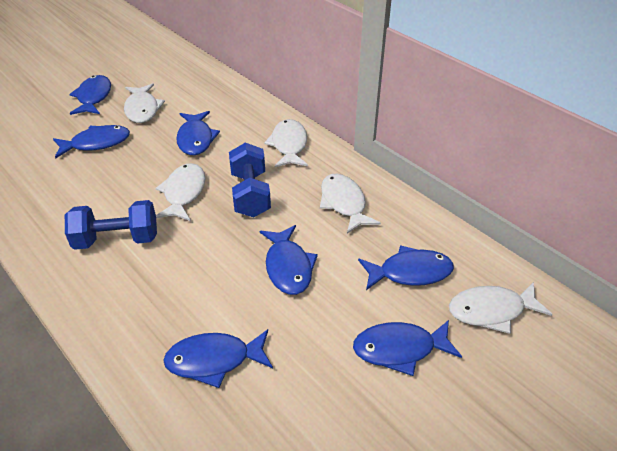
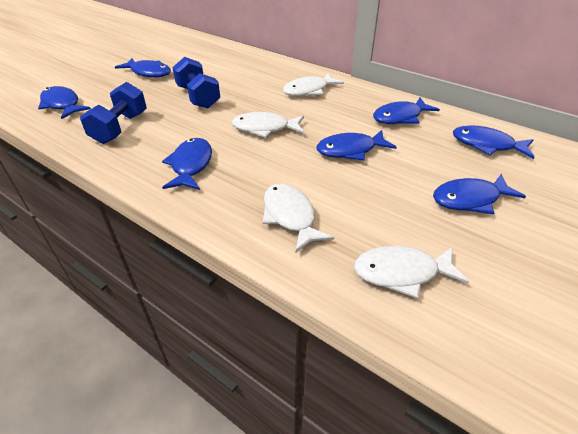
white fish: 5 -> 4

